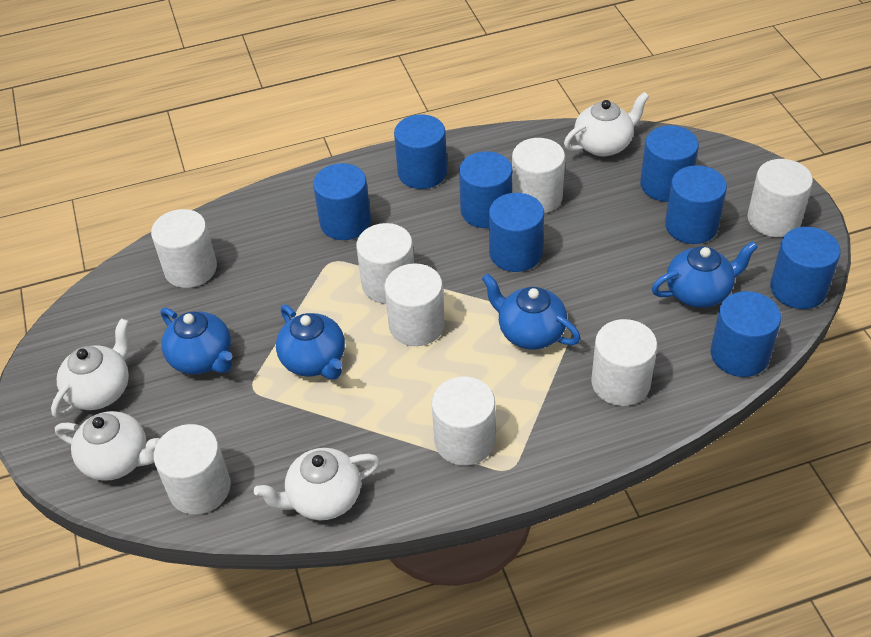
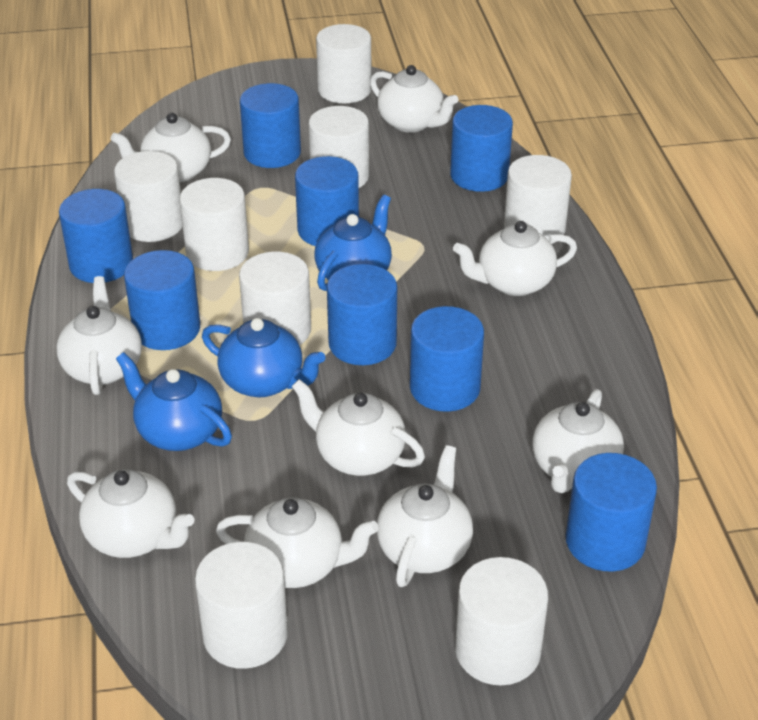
blue teapot: 4 -> 3
white teapot: 4 -> 9

